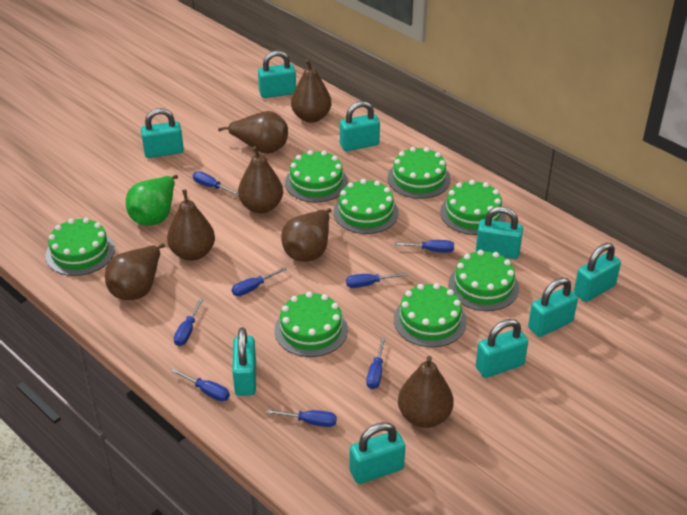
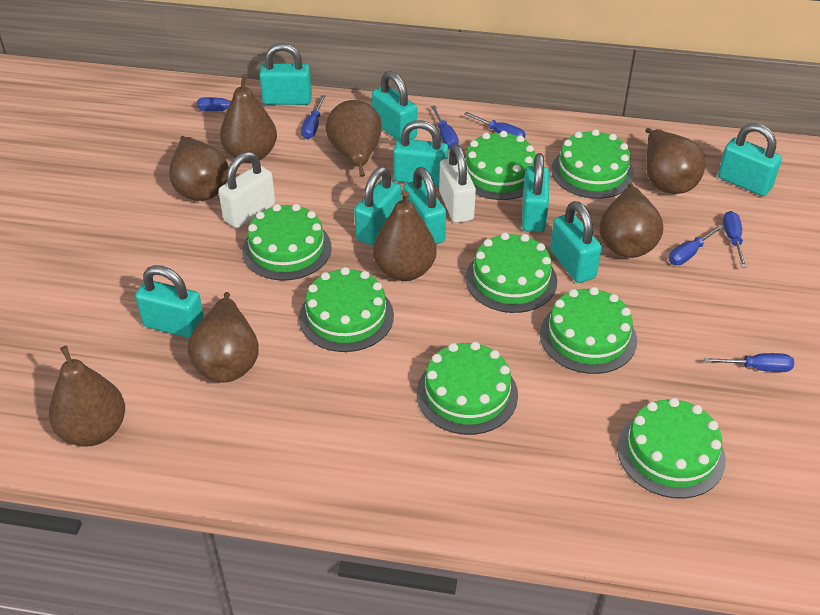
blue screwdriver: 8 -> 7
brown pear: 7 -> 8
green pear: 1 -> 0
white padlock: 0 -> 2

